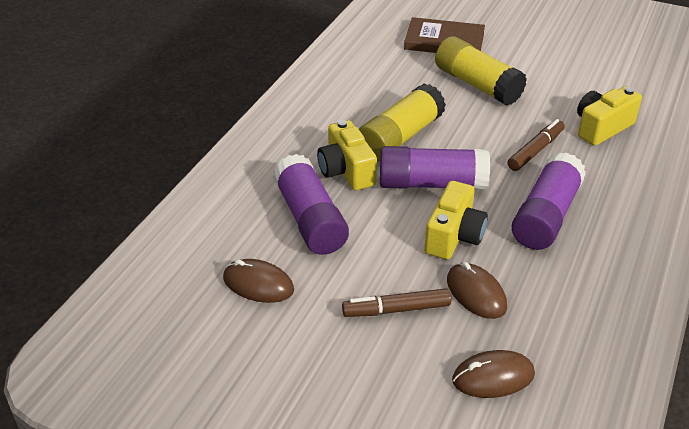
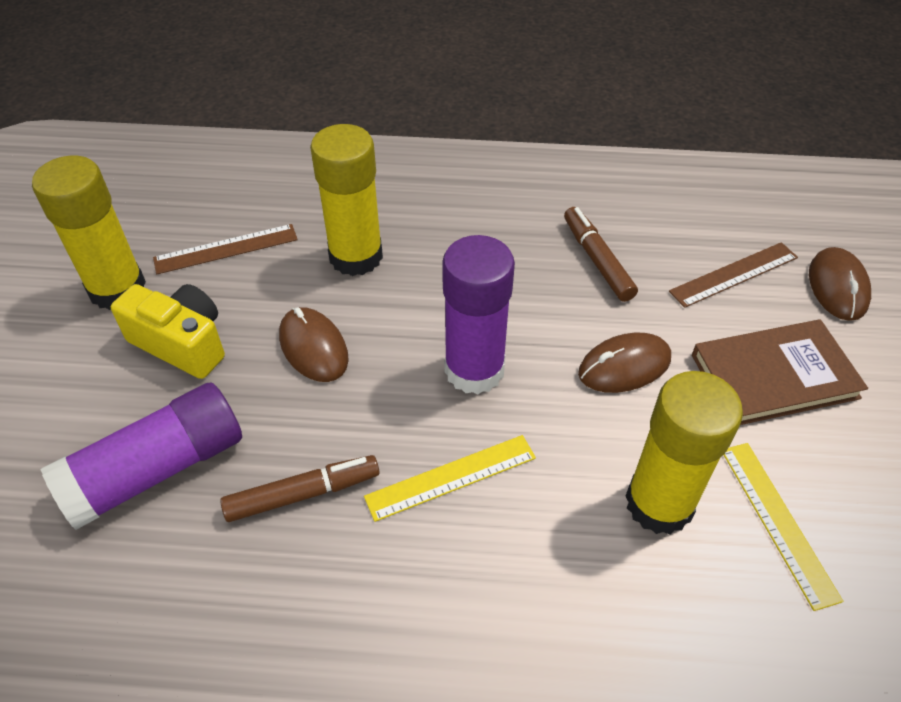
brown ruler: 0 -> 2
purple glue stick: 3 -> 2
yellow camera: 3 -> 1
yellow glue stick: 2 -> 3
yellow ruler: 0 -> 2

